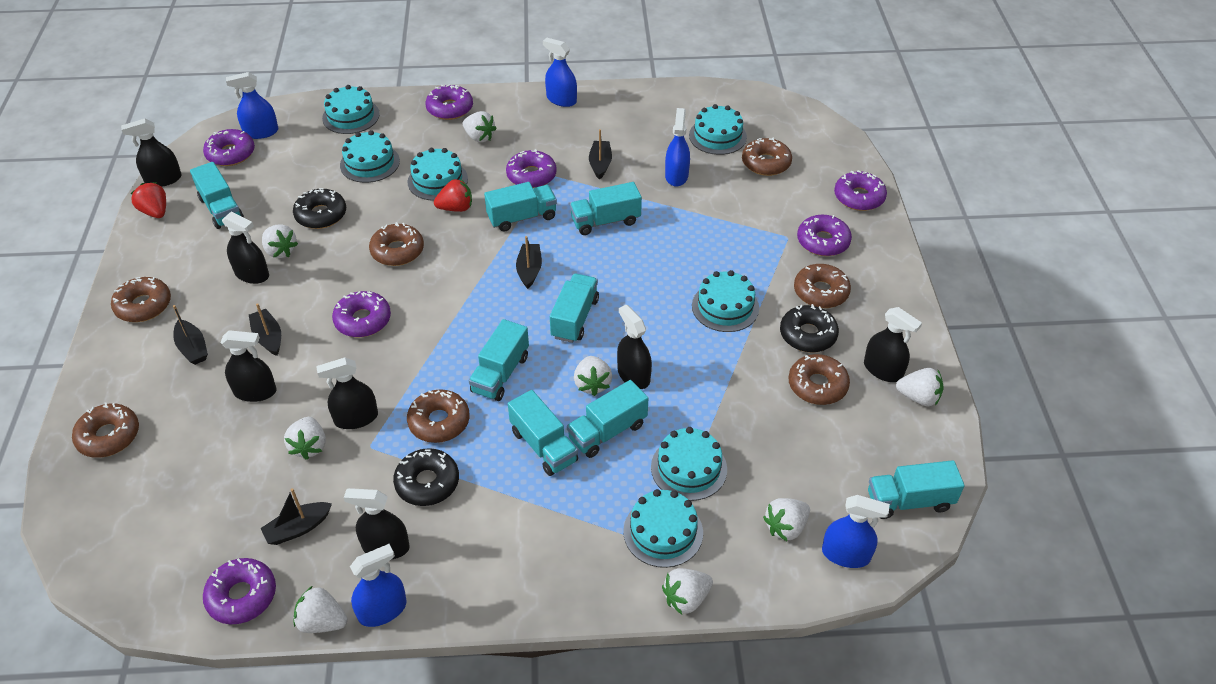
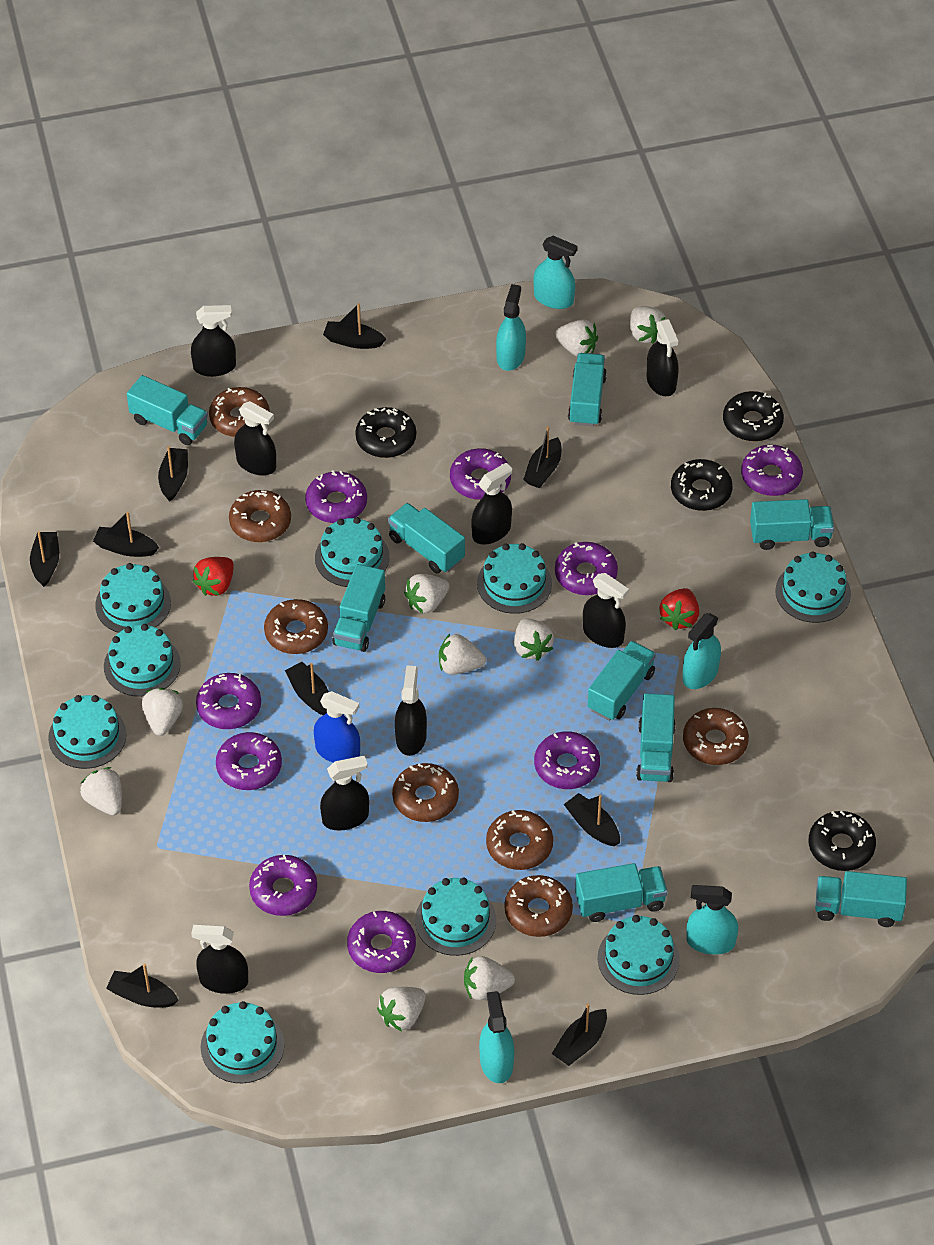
black boat: 5 -> 9
black donut: 3 -> 4
black spray bottle: 7 -> 8
blue spray bottle: 5 -> 1
purple donut: 7 -> 9
turquoise cake: 7 -> 9
turquoise spray bottle: 0 -> 5
turquoise truck: 8 -> 9
white strawberry: 8 -> 9

